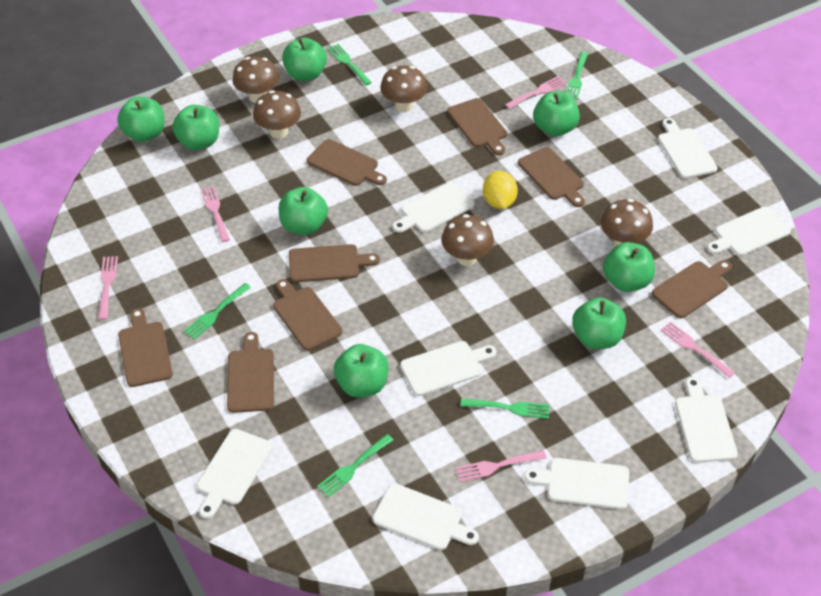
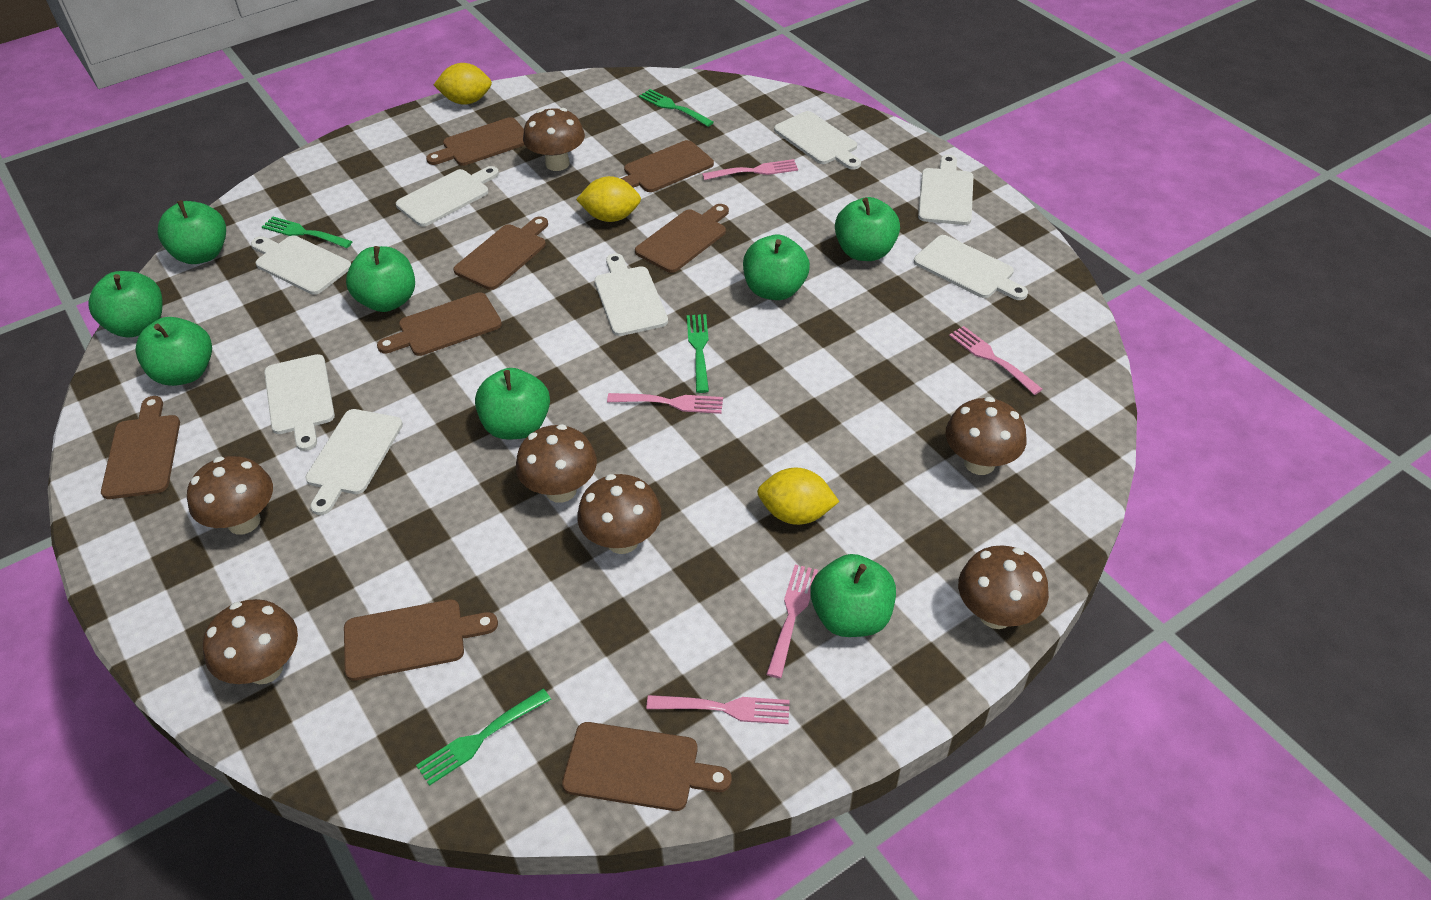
brown mushroom: 5 -> 7
green fork: 5 -> 4
yellow lemon: 1 -> 3

